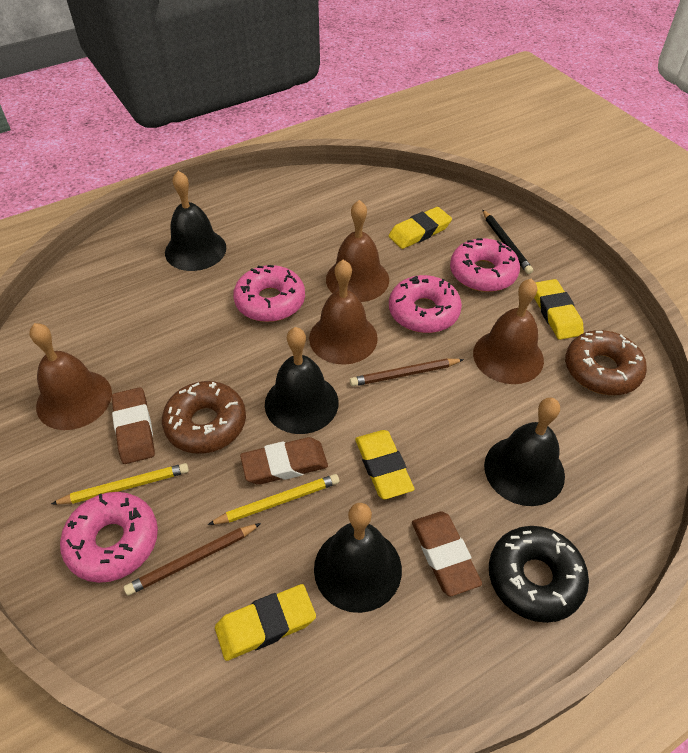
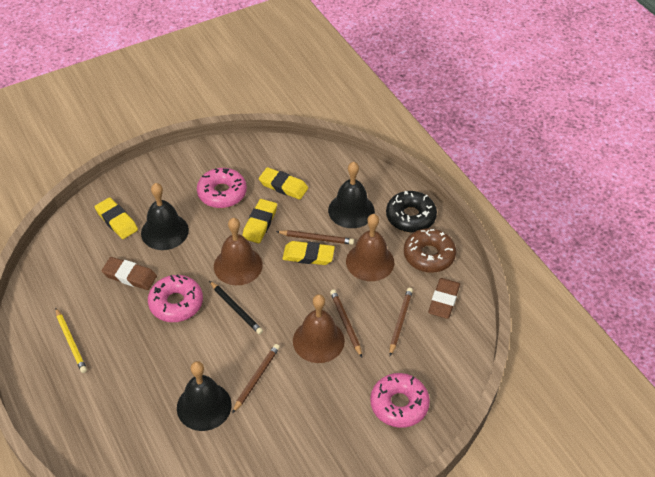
black bell: 4 -> 3
brown bell: 4 -> 3
brown donut: 2 -> 1
brown eraser: 3 -> 2
brown pencil: 2 -> 4
pink donut: 4 -> 3
yellow pencil: 2 -> 1

